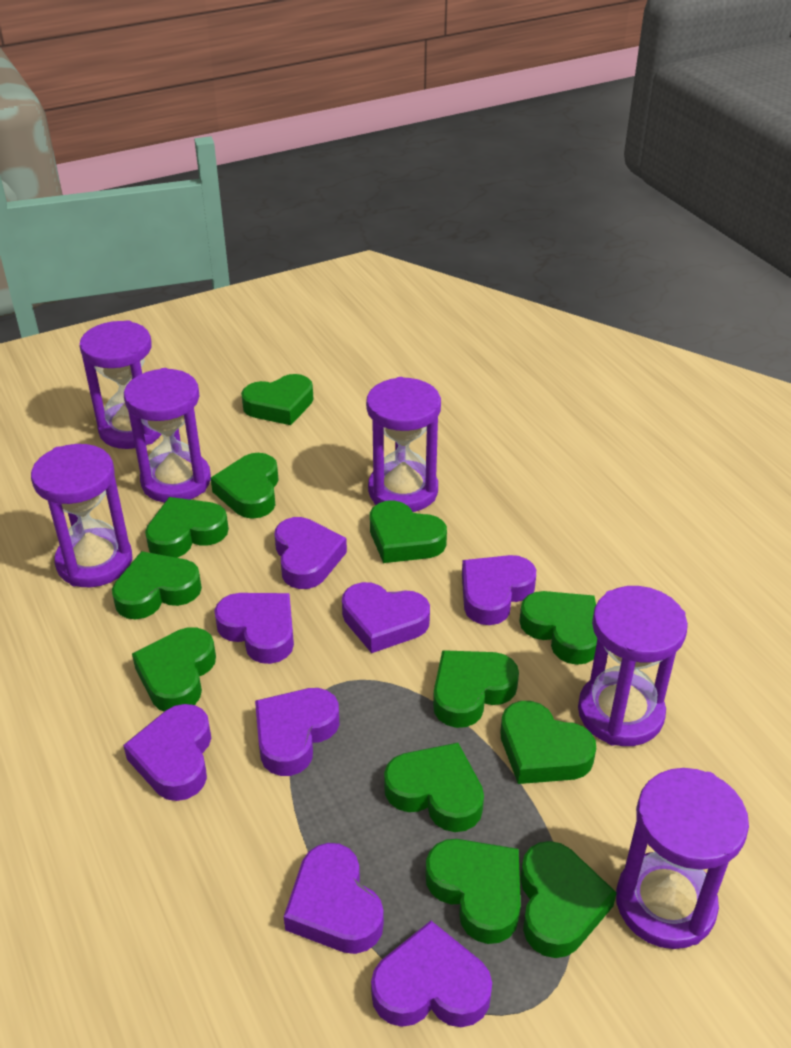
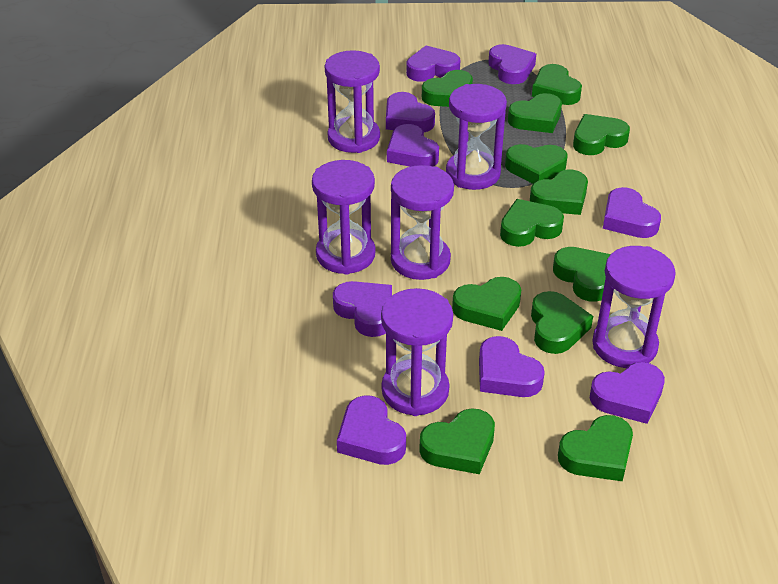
purple heart: 8 -> 9

